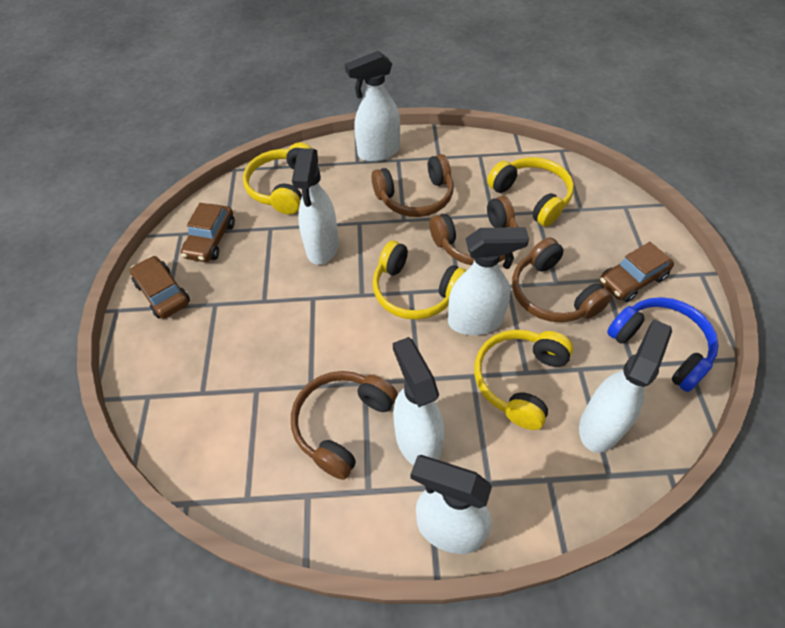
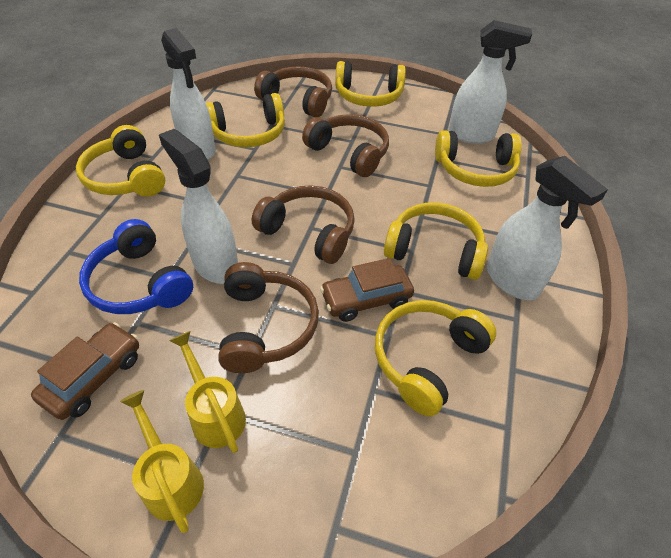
brown car: 3 -> 2
white spray bottle: 6 -> 4
yellow headphones: 4 -> 6
yellow watering can: 0 -> 2

